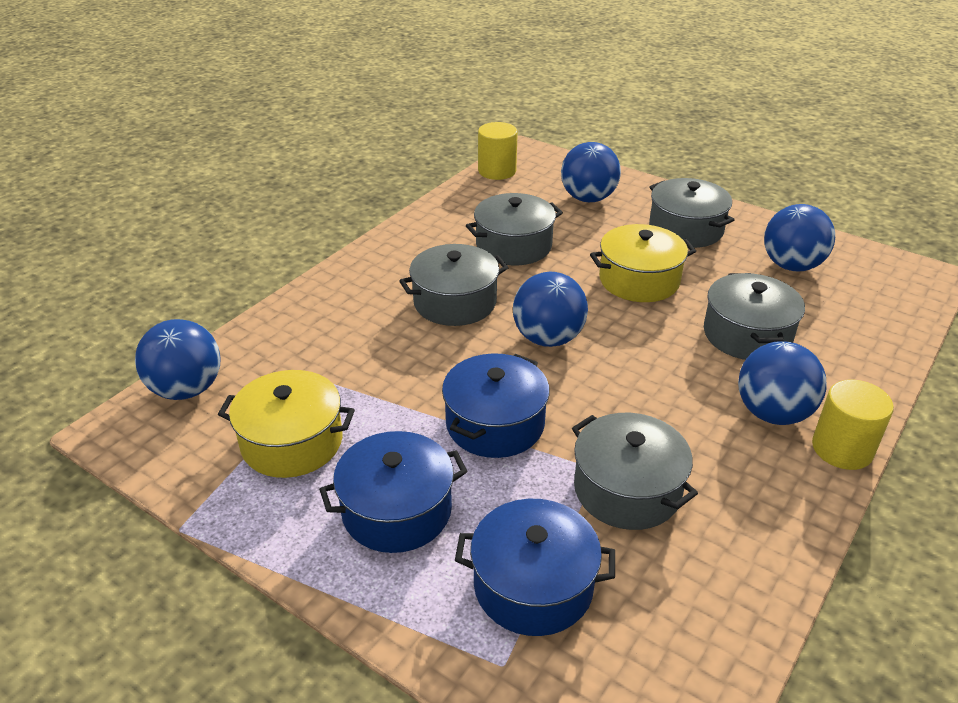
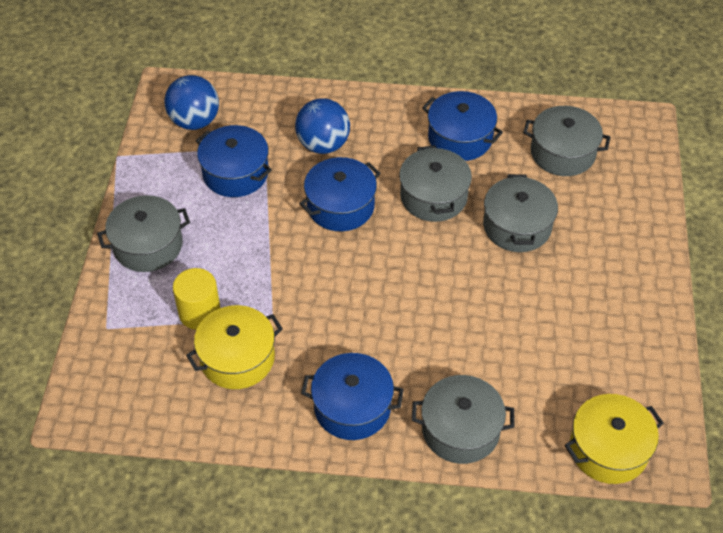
blue ball: 5 -> 2
blue pot: 3 -> 4
yellow cylinder: 2 -> 1

